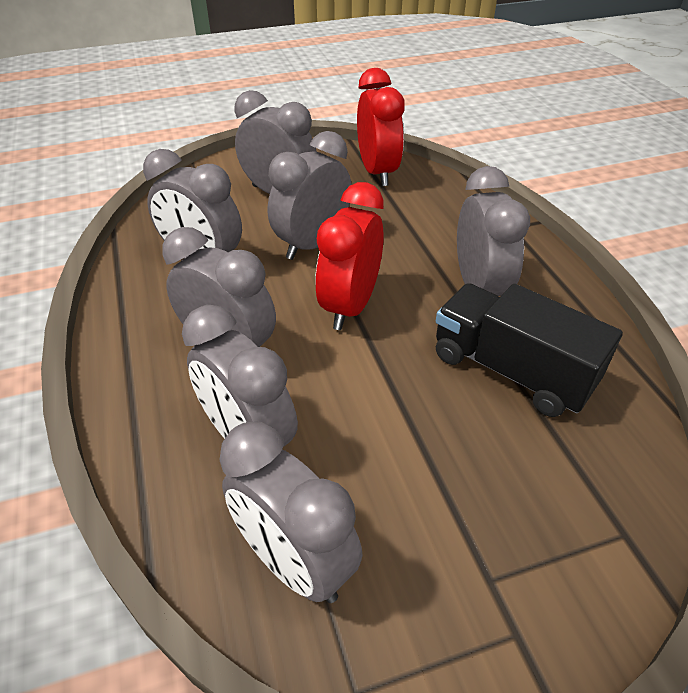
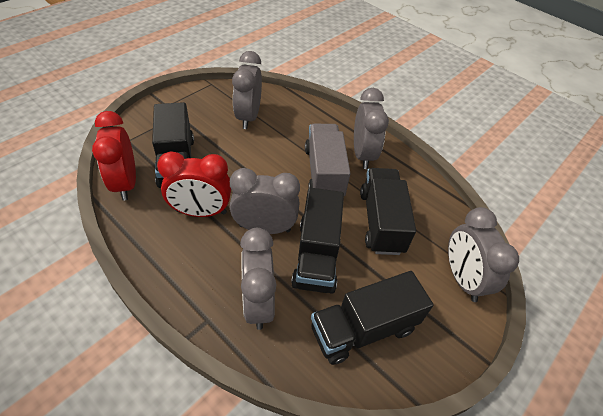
black truck: 1 -> 4
grey clock: 7 -> 5
grey truck: 0 -> 1

